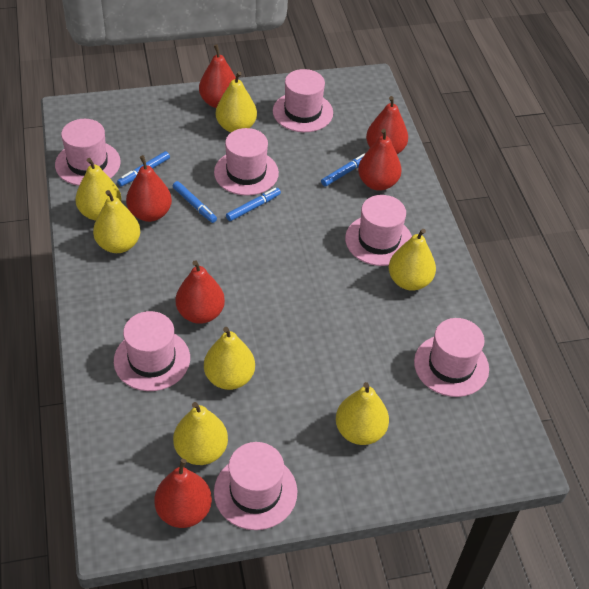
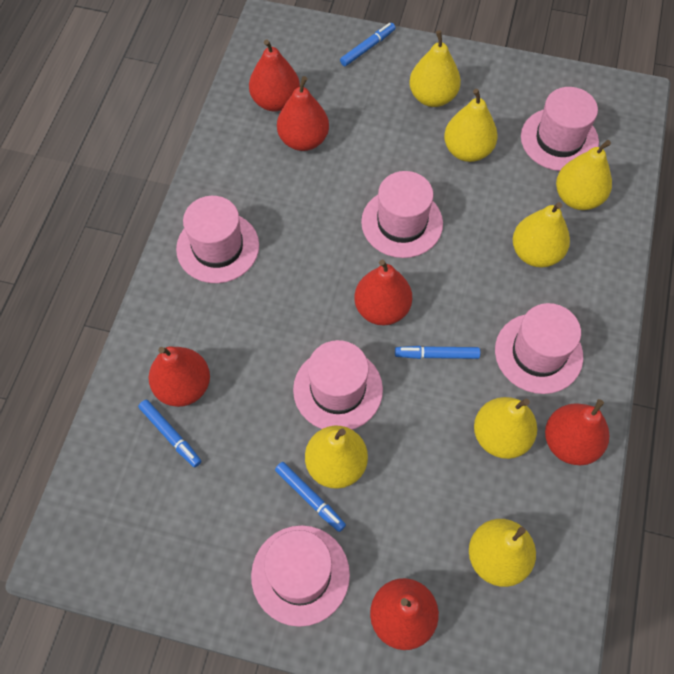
pink hat: 7 -> 6

